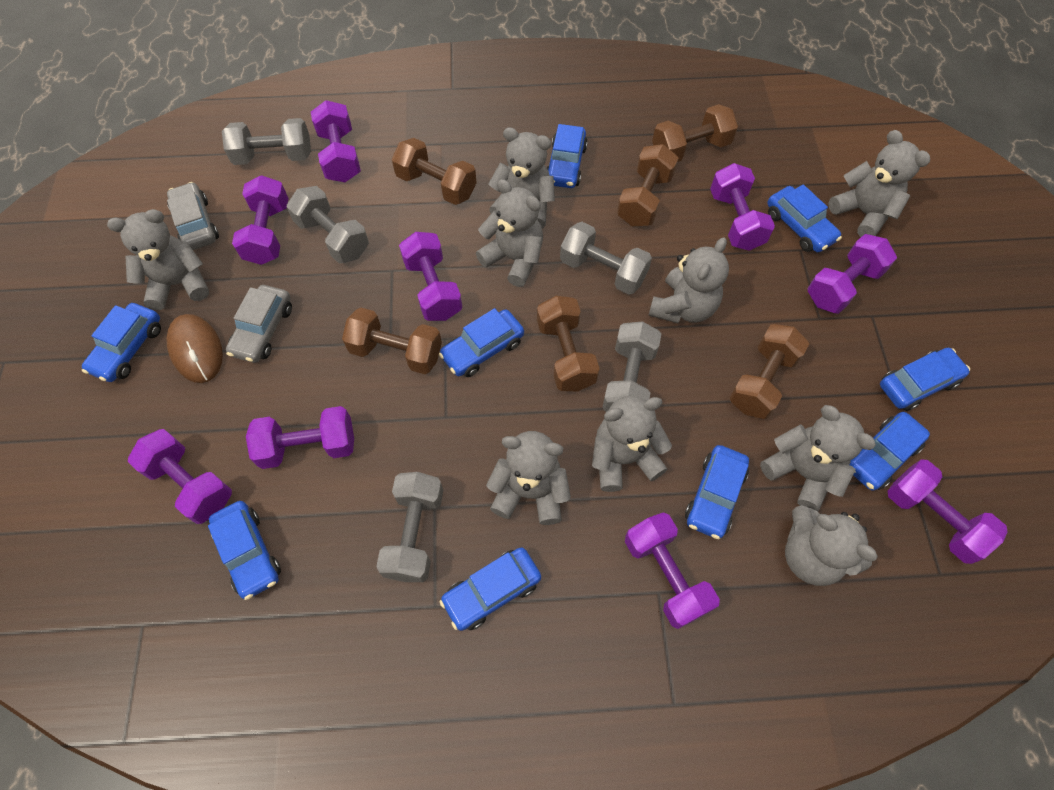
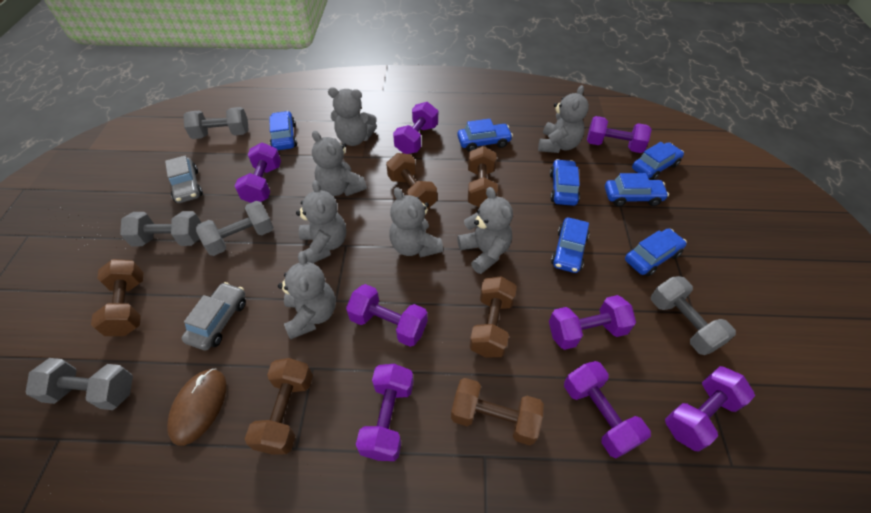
blue car: 9 -> 7
grey teddy bear: 9 -> 7
purple dumbbell: 9 -> 8

